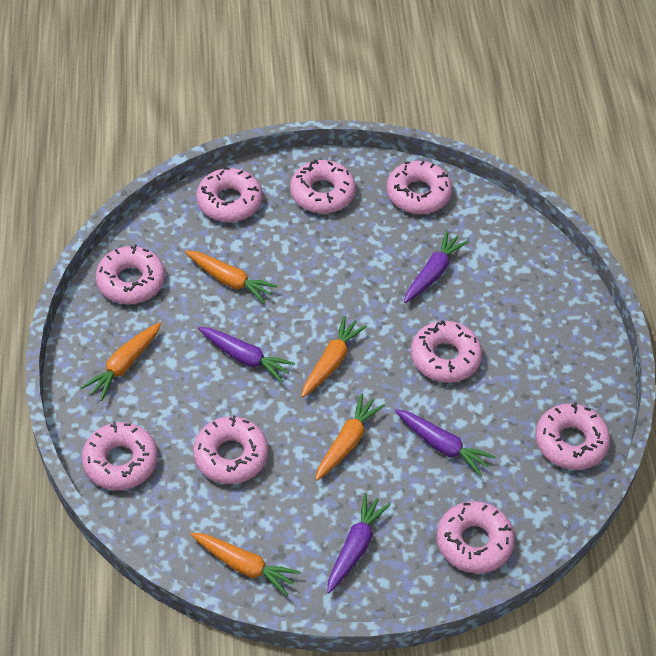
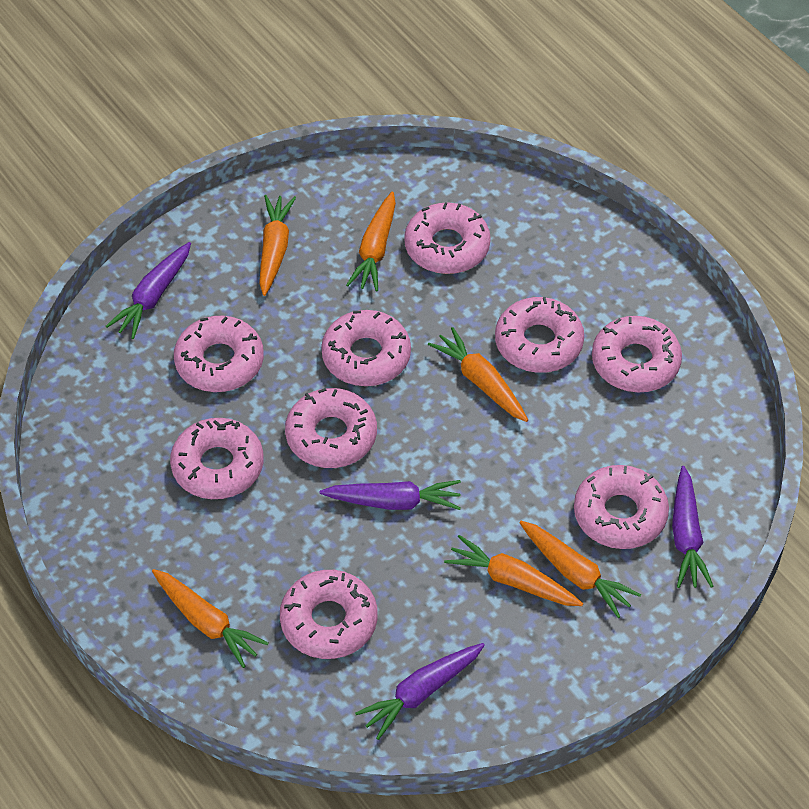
orange carrot: 5 -> 6

